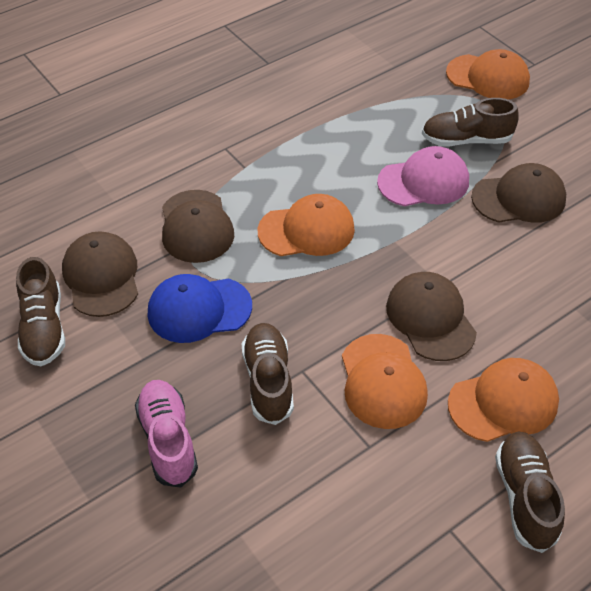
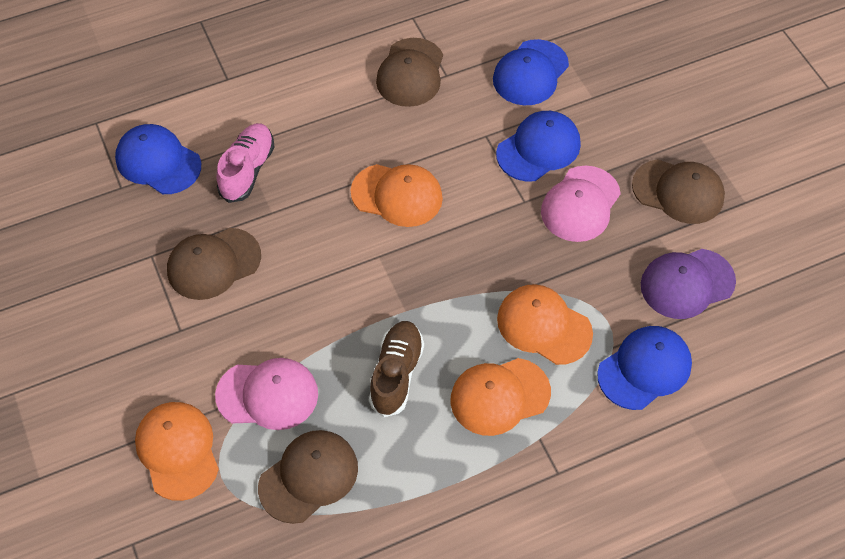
blue cap: 1 -> 4
brown shoe: 4 -> 1
pink cap: 1 -> 2
purple cap: 0 -> 1

